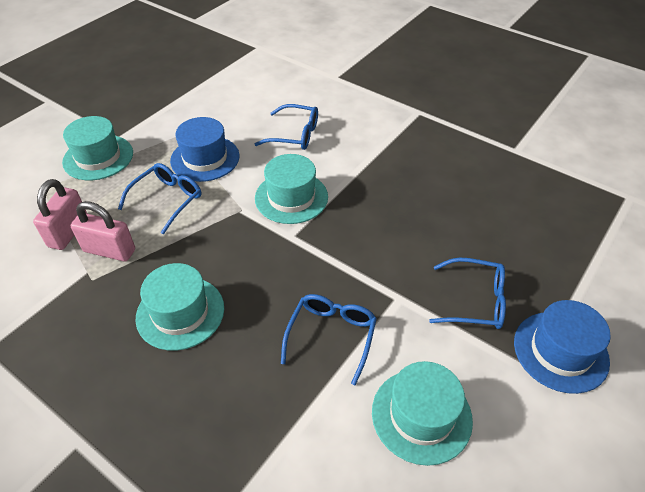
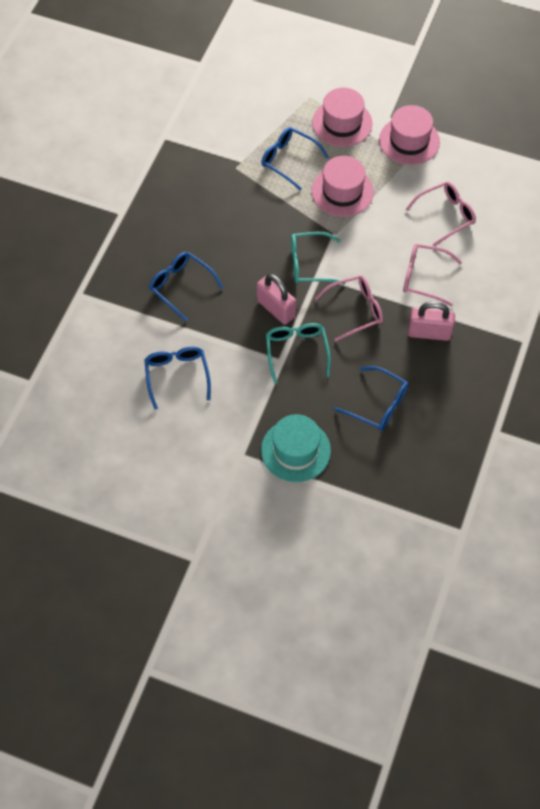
blue hat: 2 -> 0
pink glasses: 0 -> 3
pink hat: 0 -> 3
turquoise glasses: 0 -> 2
turquoise hat: 4 -> 1

